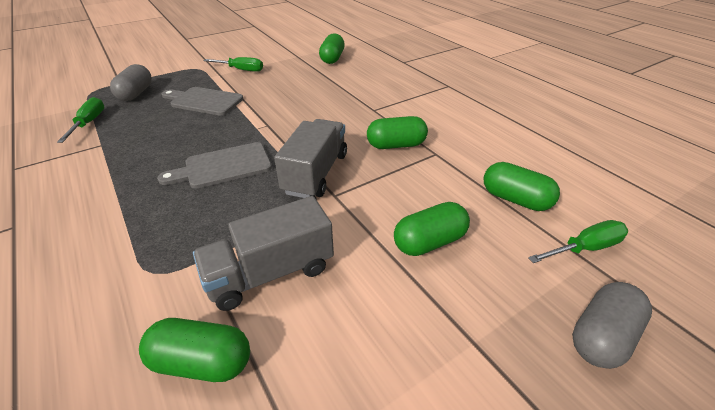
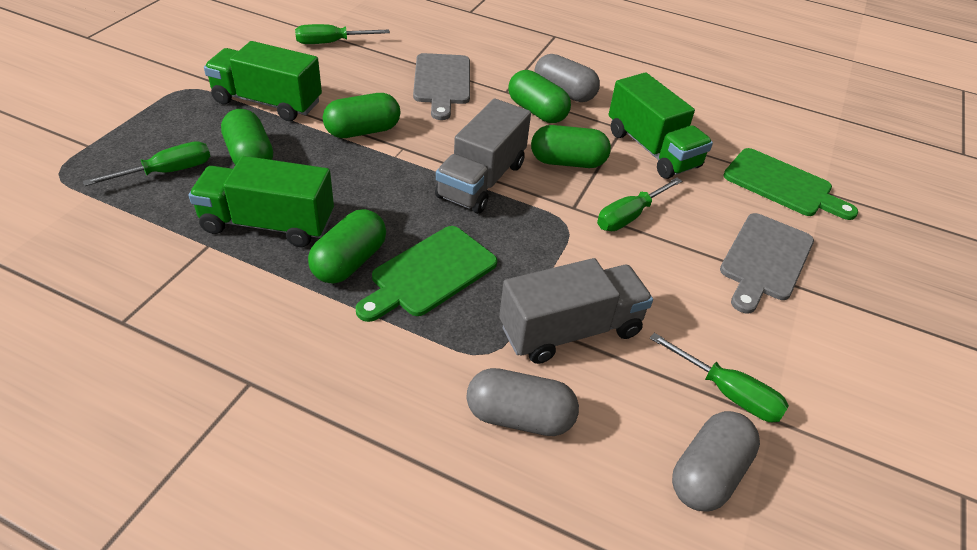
green cutting board: 0 -> 2
green screwdriver: 3 -> 4
green truck: 0 -> 3
grey capsule: 2 -> 3

